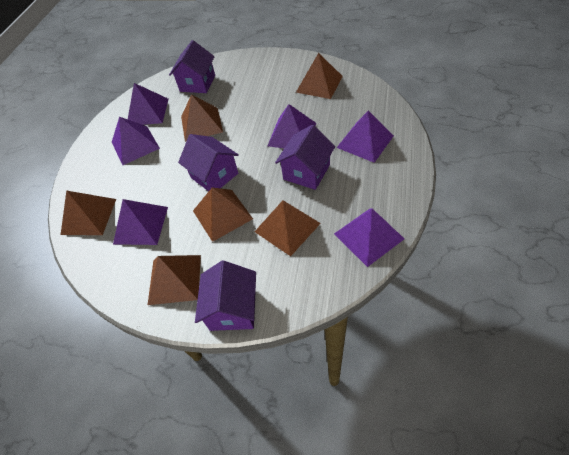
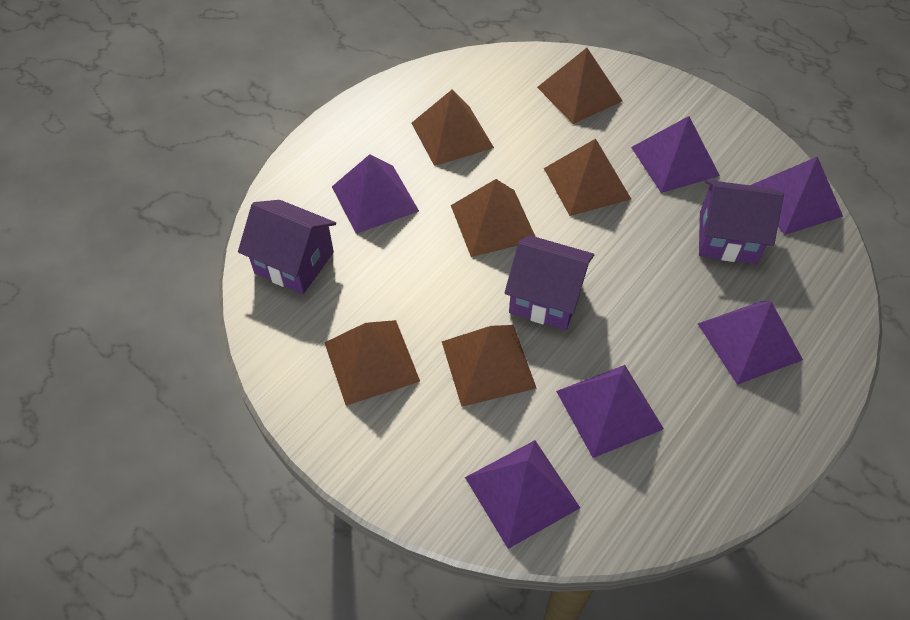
purple house: 4 -> 3

